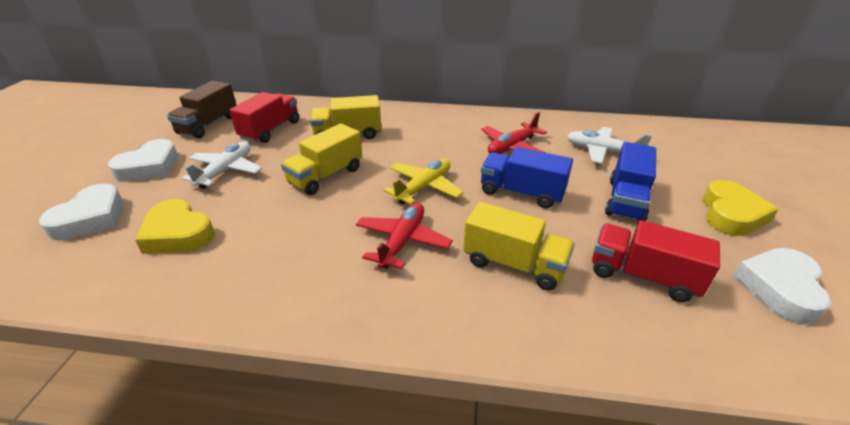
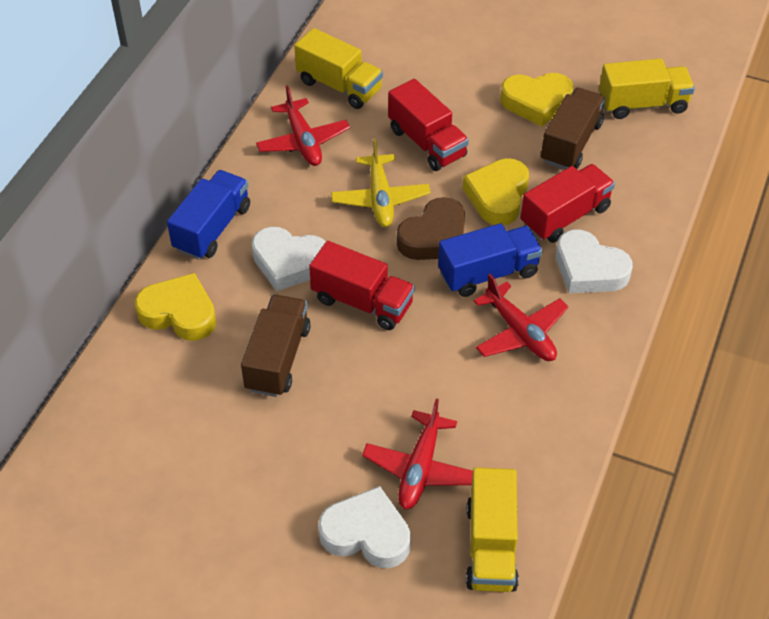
brown heart: 0 -> 1
brown truck: 1 -> 2
red plane: 2 -> 3
red truck: 2 -> 3
white plane: 2 -> 0
yellow heart: 2 -> 3

